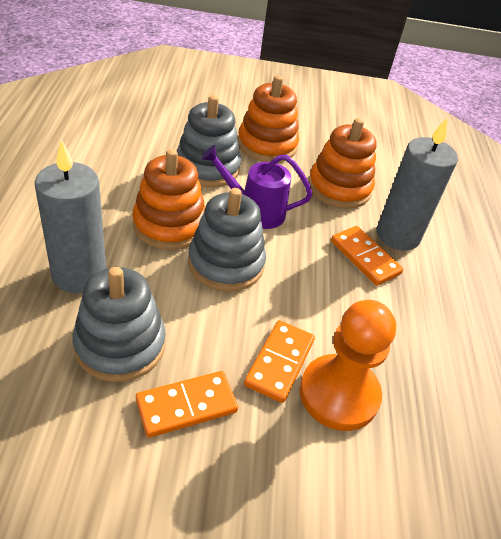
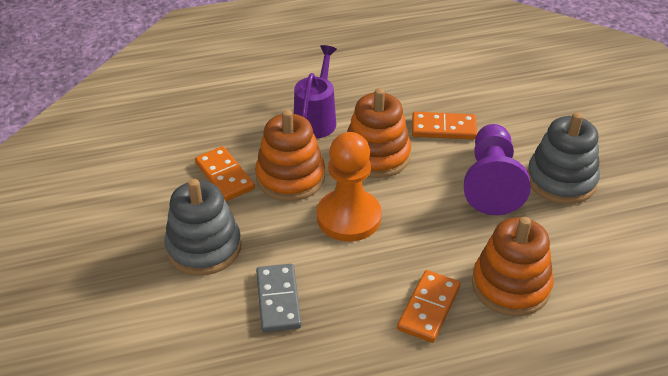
grey candle: 2 -> 0
grey domino: 0 -> 1
grey stacking toy: 3 -> 2
purple pawn: 0 -> 1

